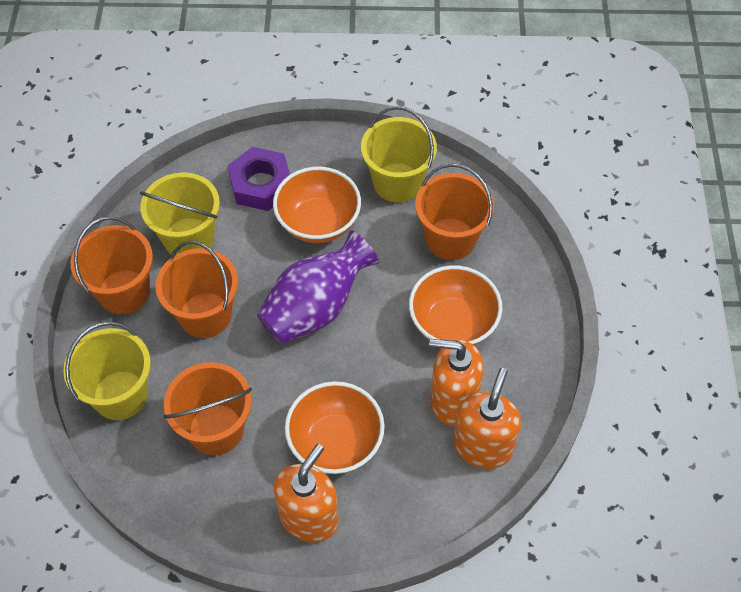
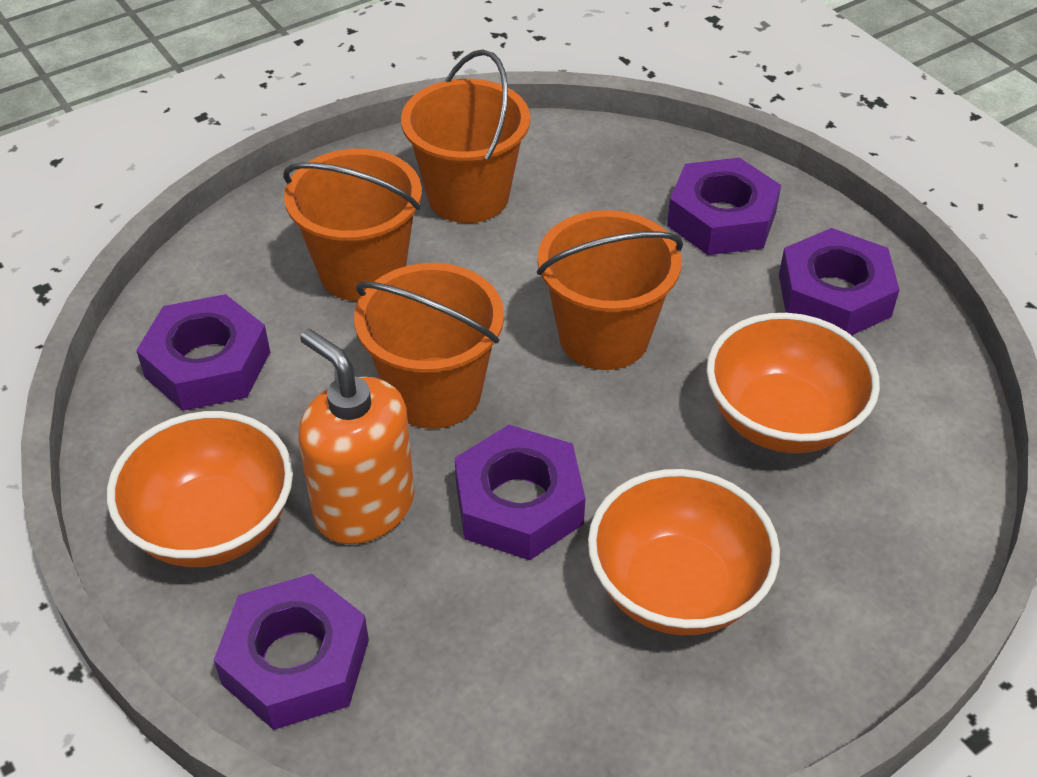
orange soap dispenser: 3 -> 1
purple nut: 1 -> 5
purple vase: 1 -> 0
yellow bucket: 3 -> 0

